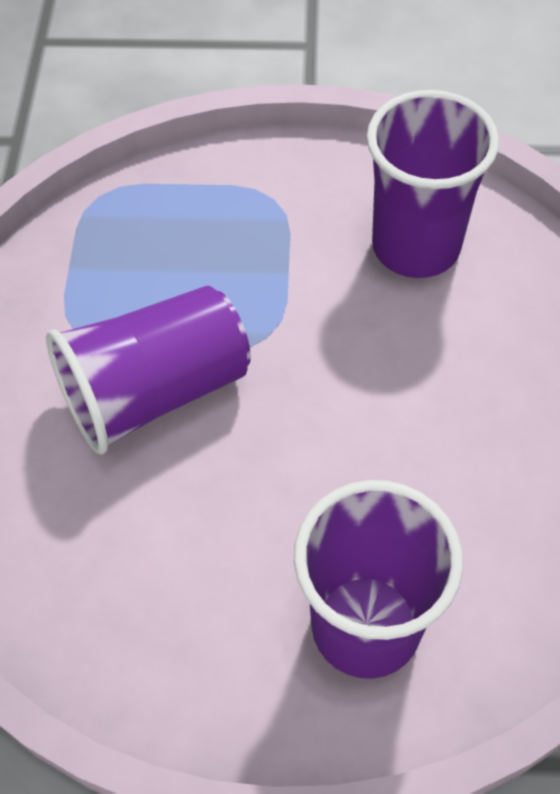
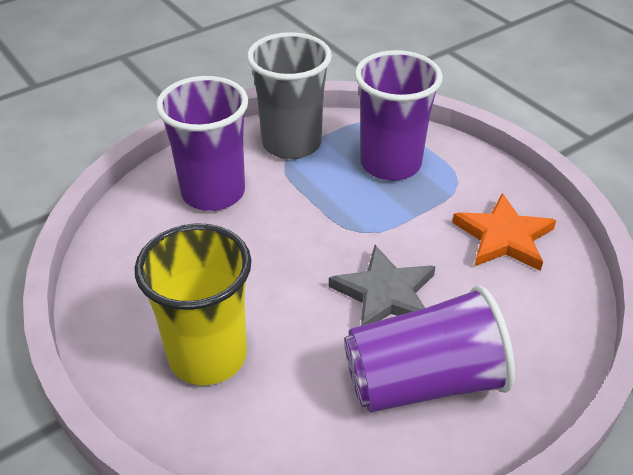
grey cup: 0 -> 1
grey star: 0 -> 1
orange star: 0 -> 1
yellow cup: 0 -> 1

